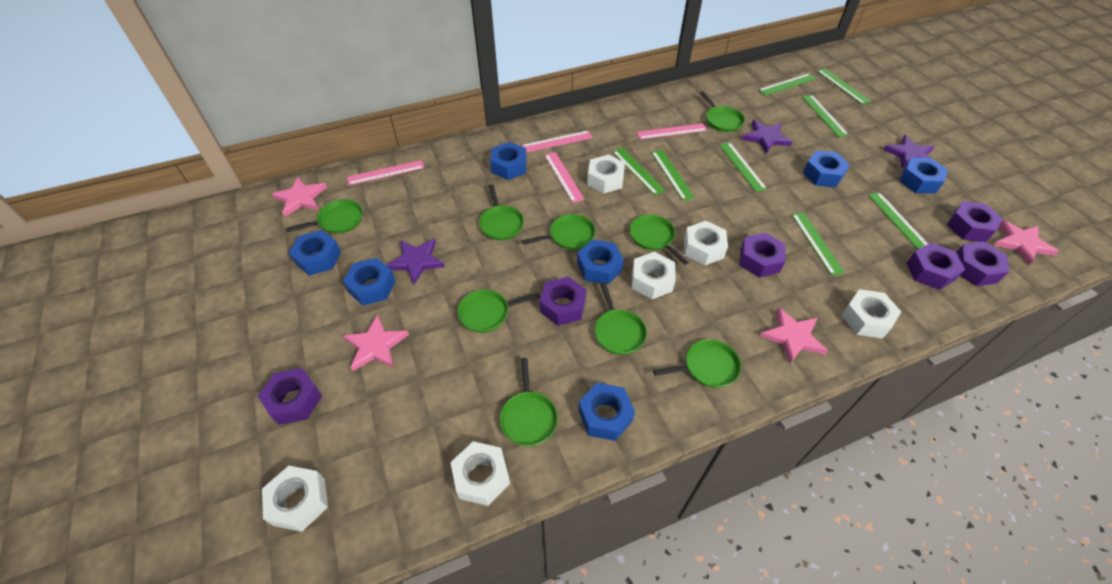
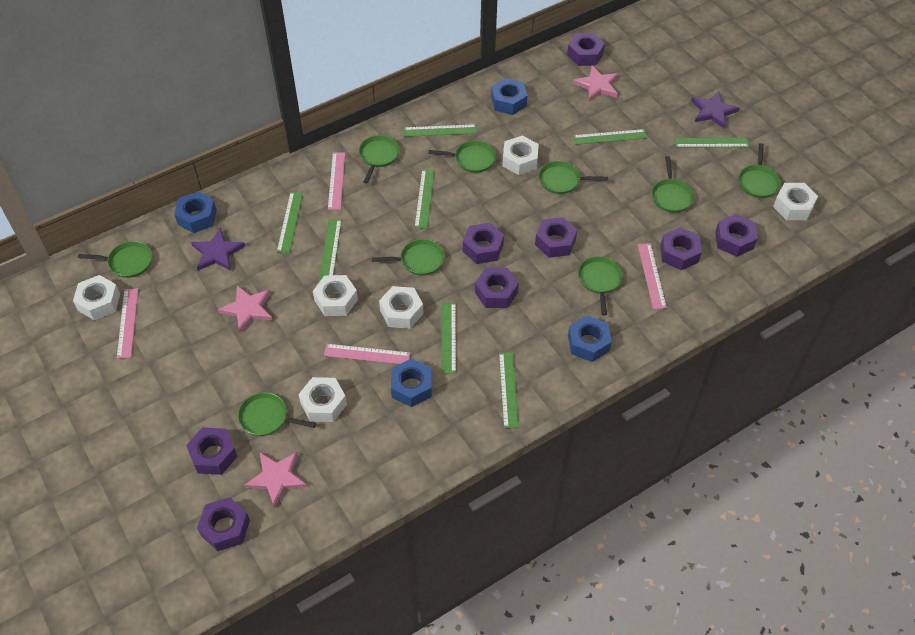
blue nut: 7 -> 4
pink star: 4 -> 3
purple nut: 6 -> 8
purple star: 3 -> 2

